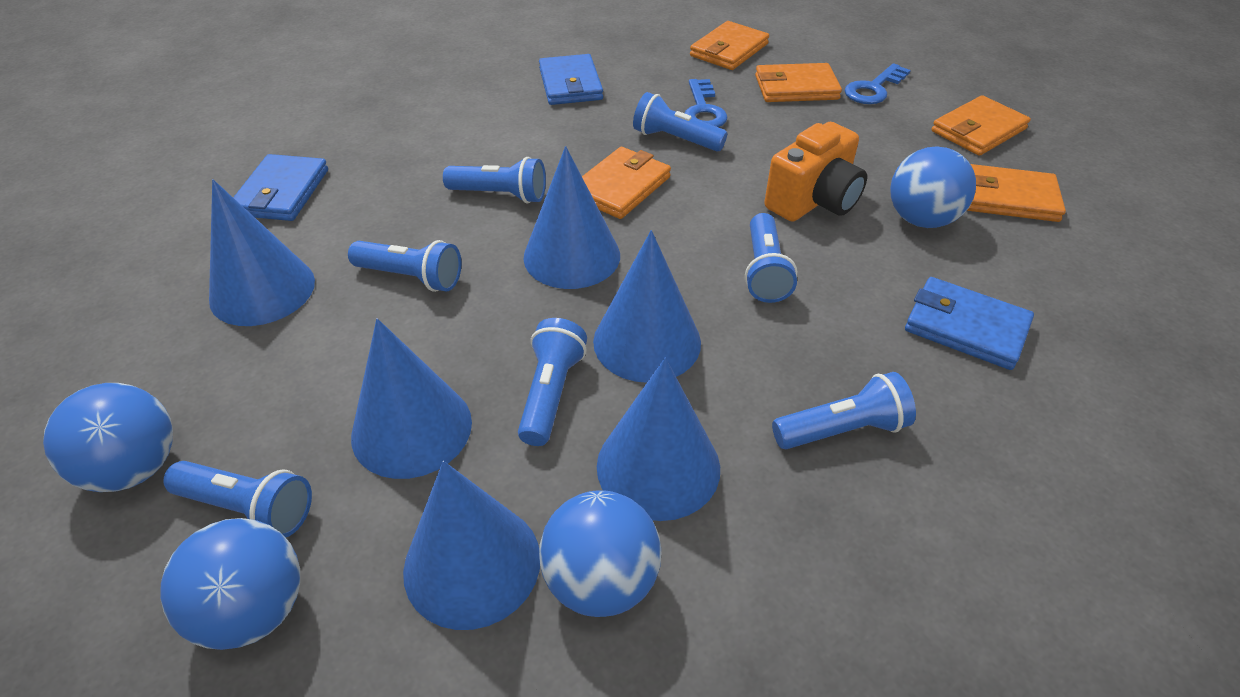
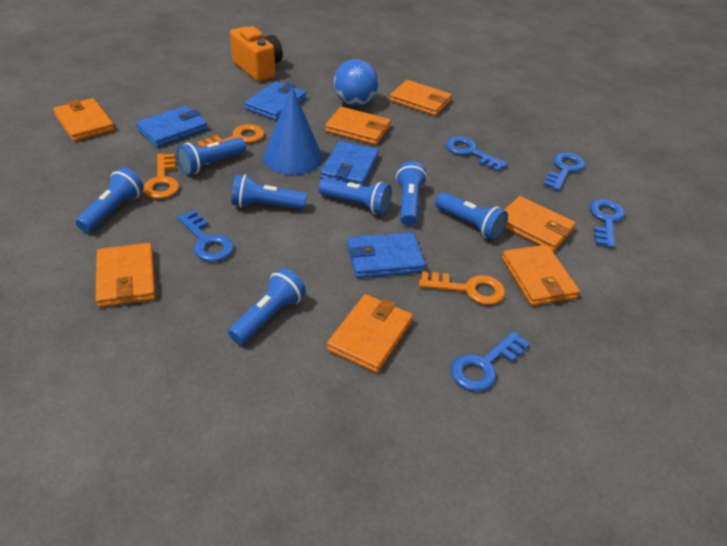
blue ball: 4 -> 1
blue cone: 6 -> 1
blue key: 2 -> 5
blue wallet: 3 -> 4
orange key: 0 -> 3
orange wallet: 5 -> 7

